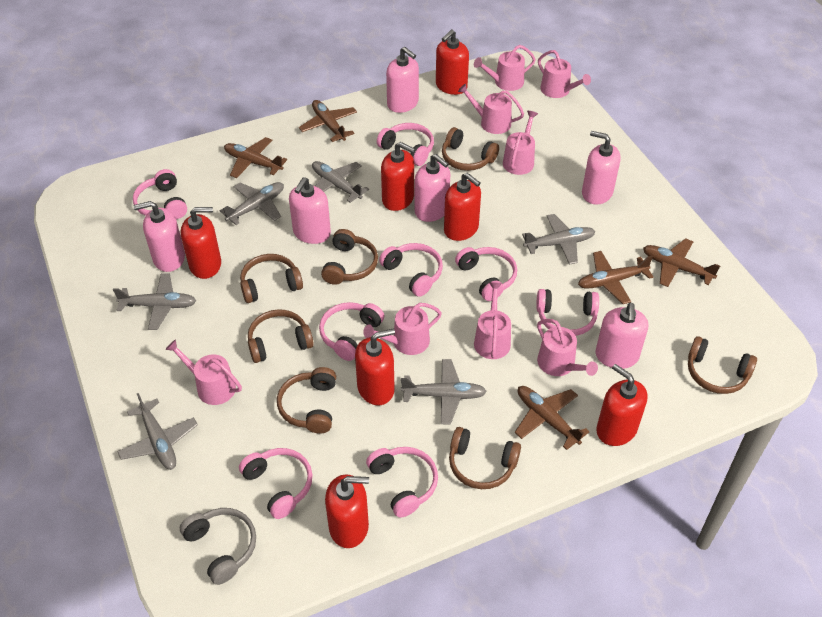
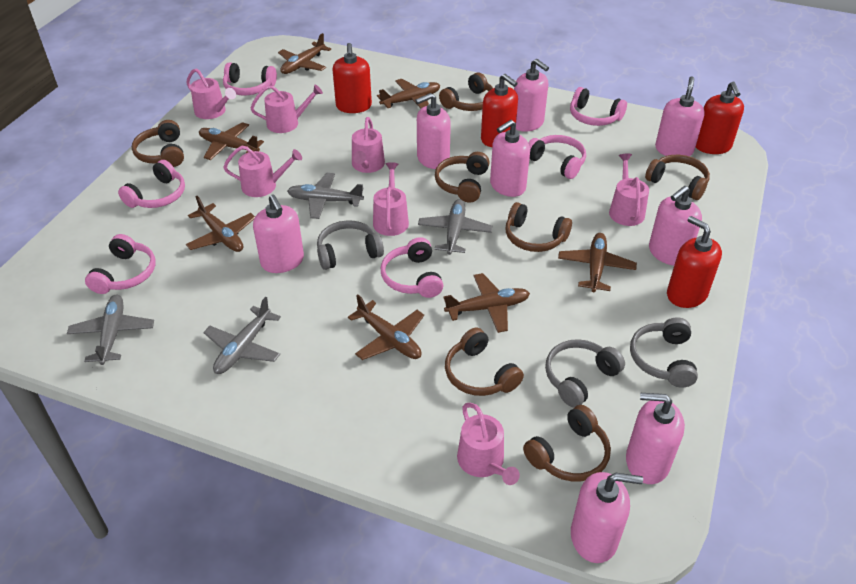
brown plane: 5 -> 7
grey headphones: 1 -> 3
grey plane: 6 -> 4
pink headphones: 8 -> 6
pink soap dispenser: 6 -> 8
pink watering can: 8 -> 7
red soap dispenser: 7 -> 4

